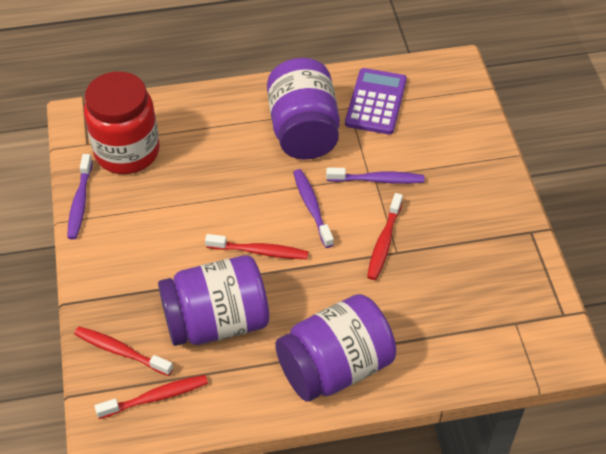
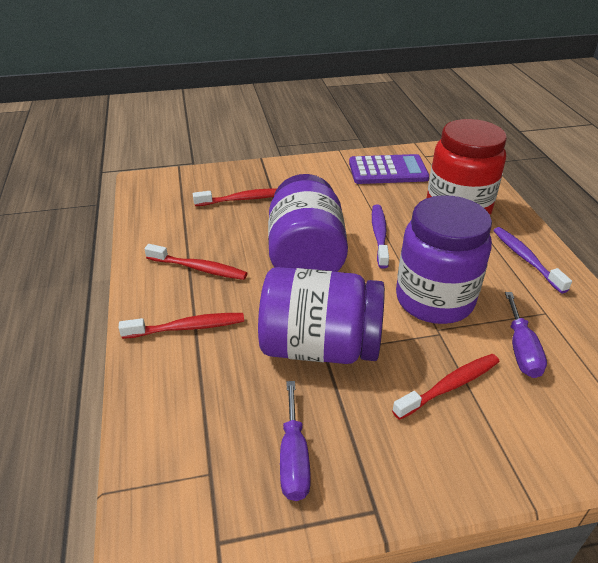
purple screwdriver: 0 -> 2
purple toothbrush: 3 -> 2

